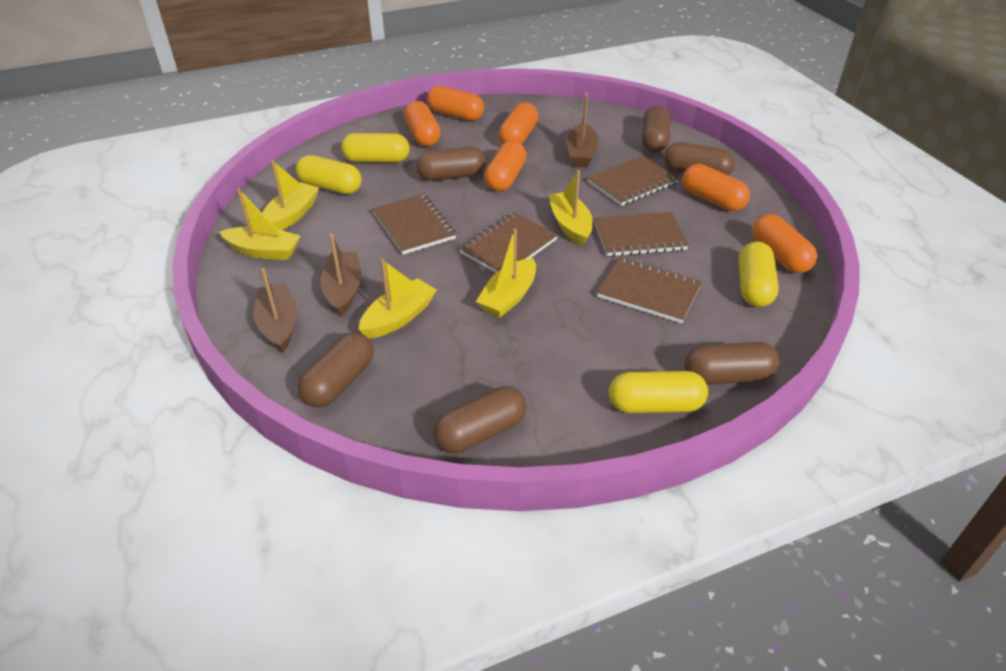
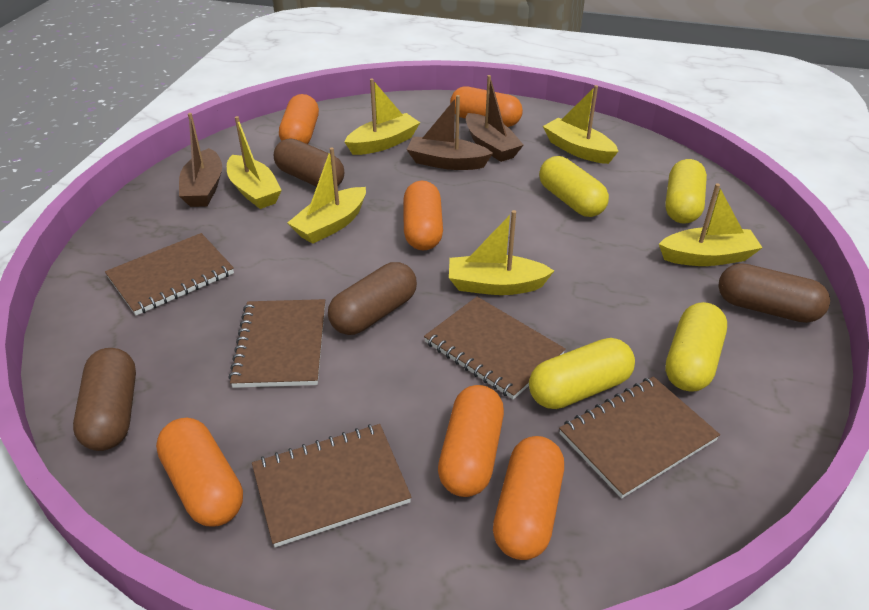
brown capsule: 6 -> 4
yellow boat: 5 -> 6

